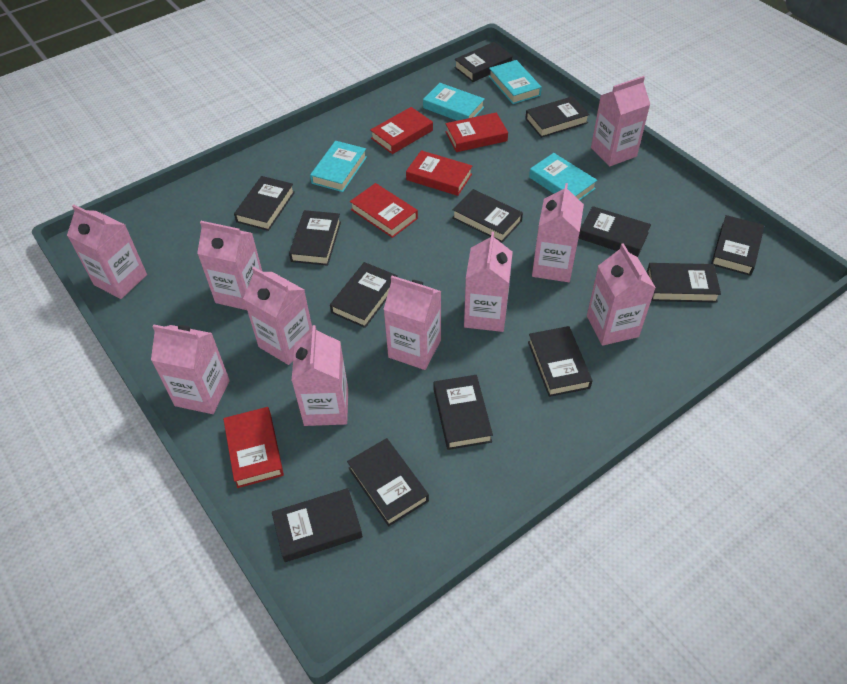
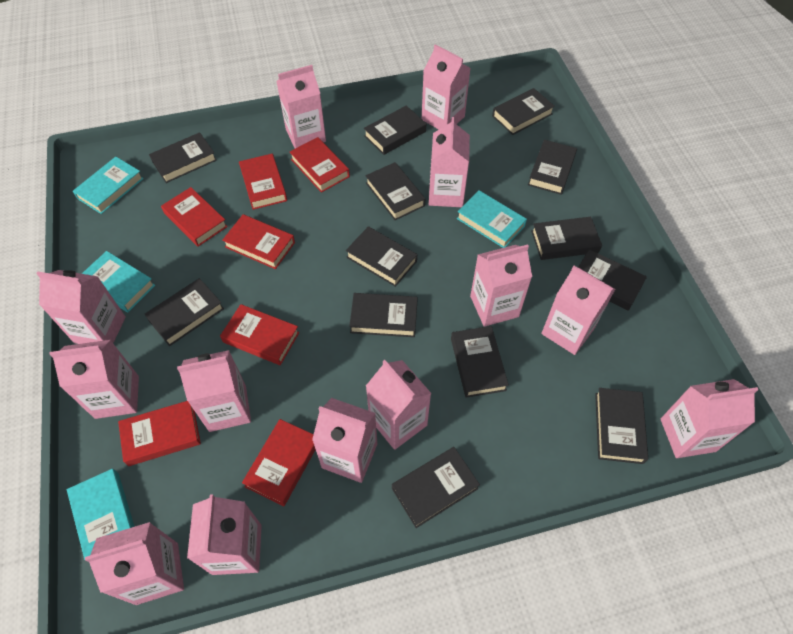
pink carton: 10 -> 13
red book: 5 -> 7

